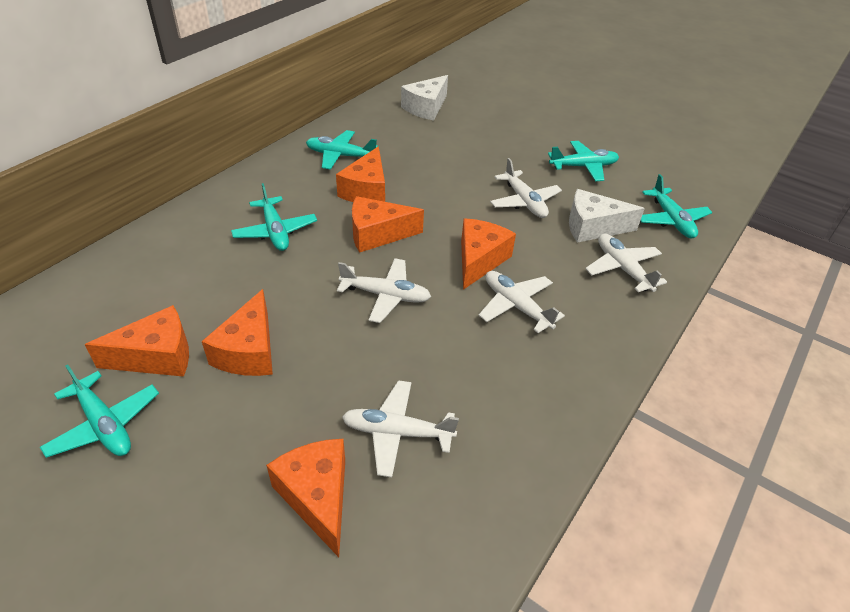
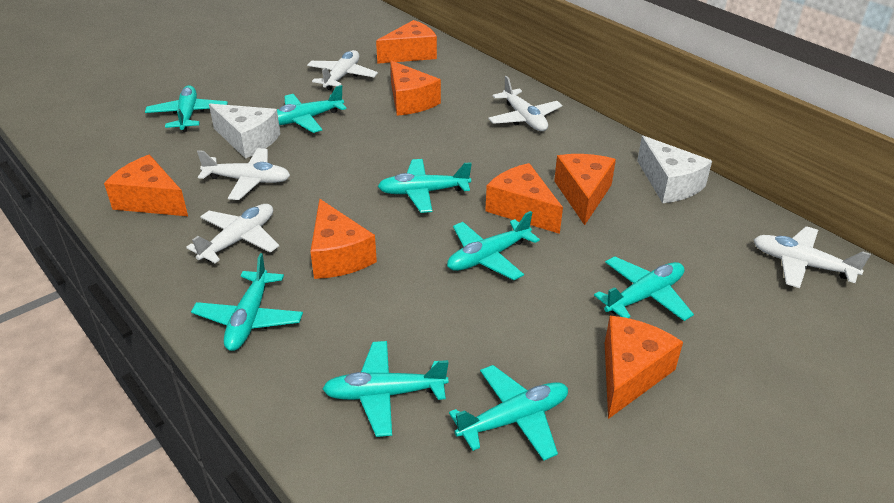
orange cheese: 6 -> 7
turquoise plane: 5 -> 8

